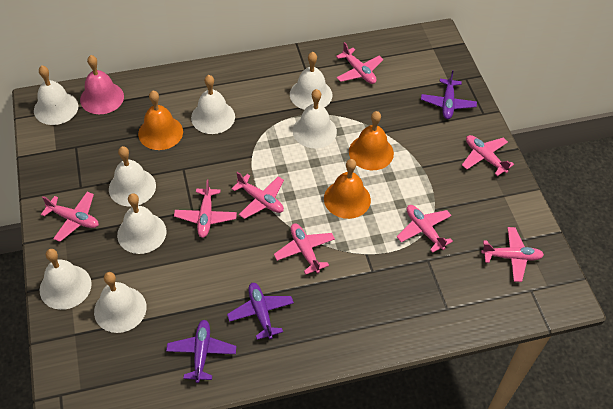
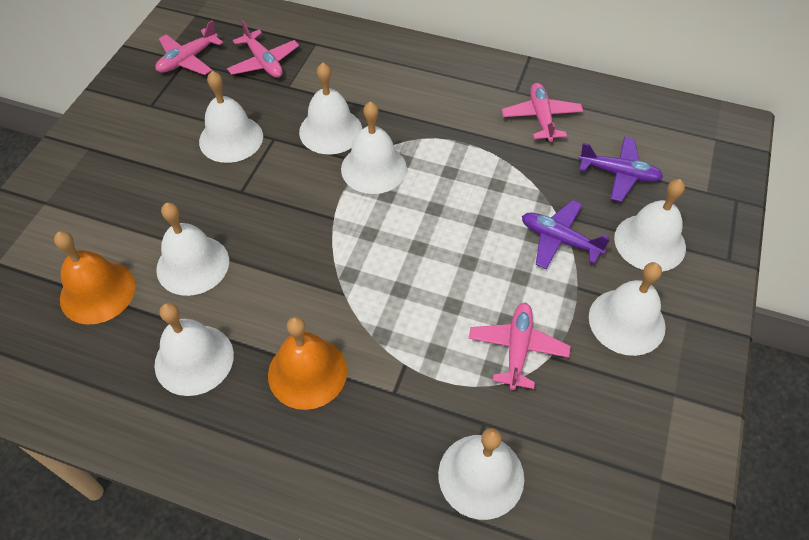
orange bell: 3 -> 2
pink bell: 1 -> 0
pink plane: 8 -> 4
purple plane: 3 -> 2

